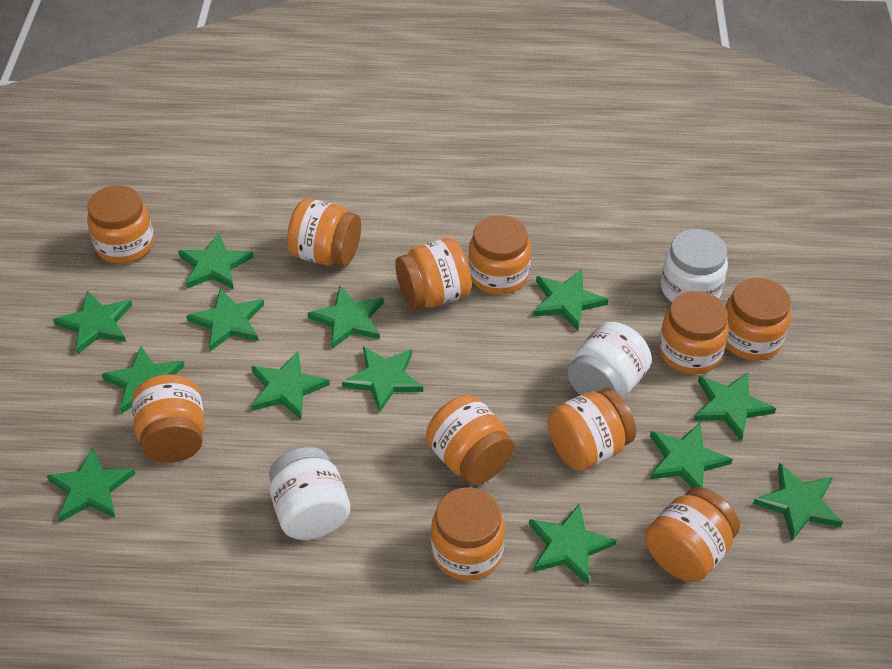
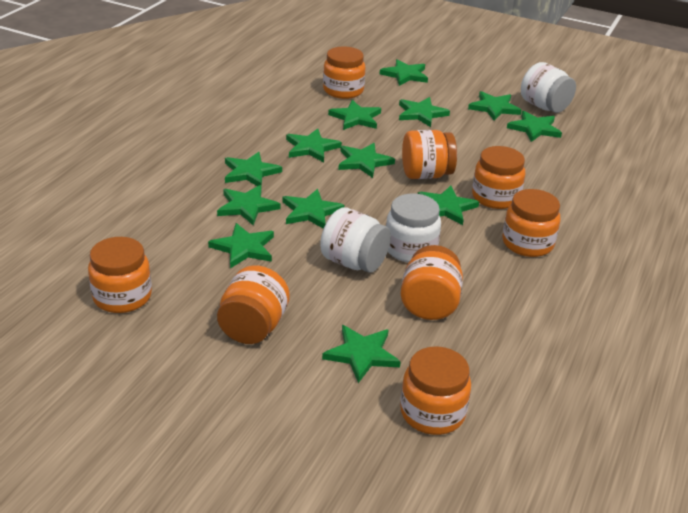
orange jar: 11 -> 8

